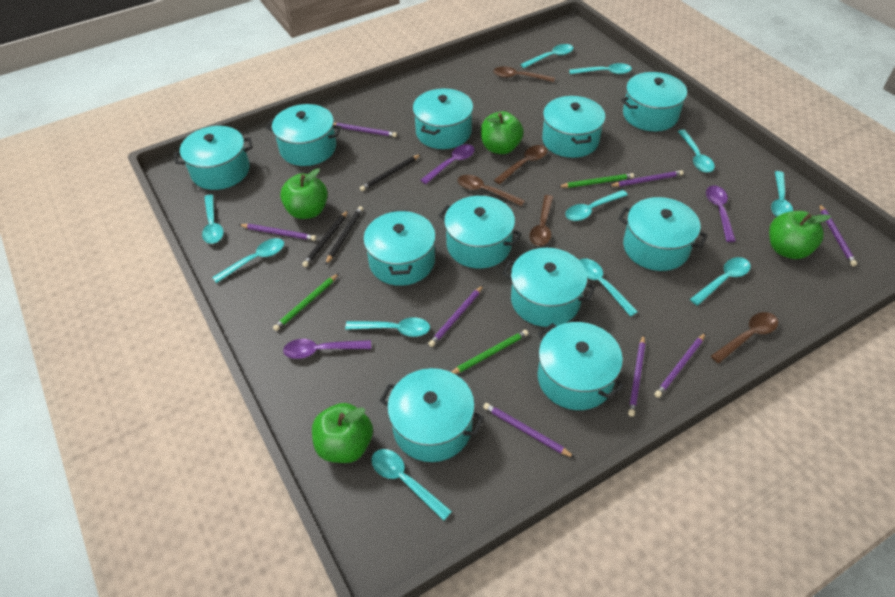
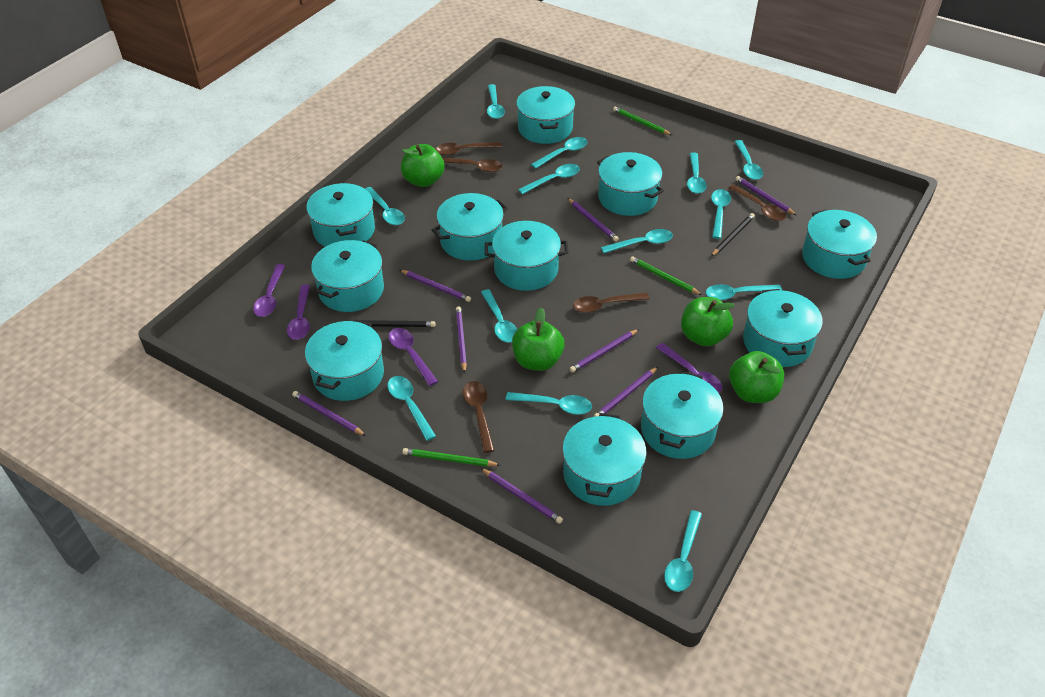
black pencil: 3 -> 2
purple spoon: 3 -> 4
turquoise spoon: 11 -> 13

